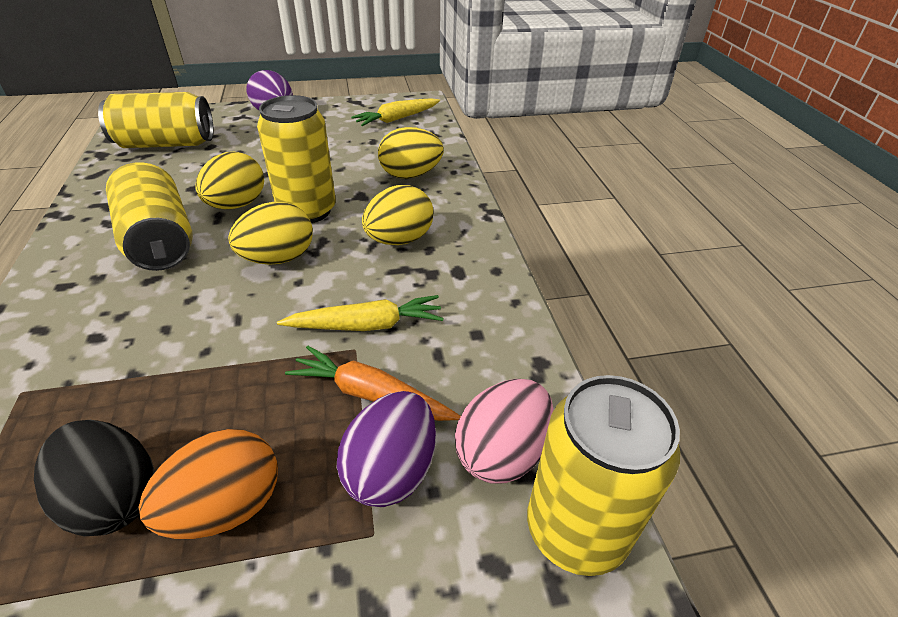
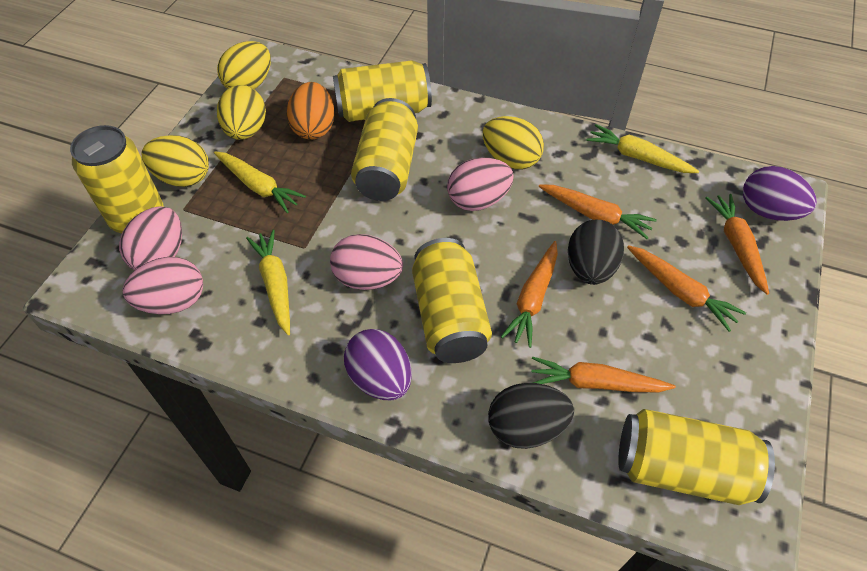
black egg: 1 -> 2
orange carrot: 1 -> 5
pink egg: 1 -> 4
yellow can: 4 -> 5
yellow carrot: 2 -> 3

